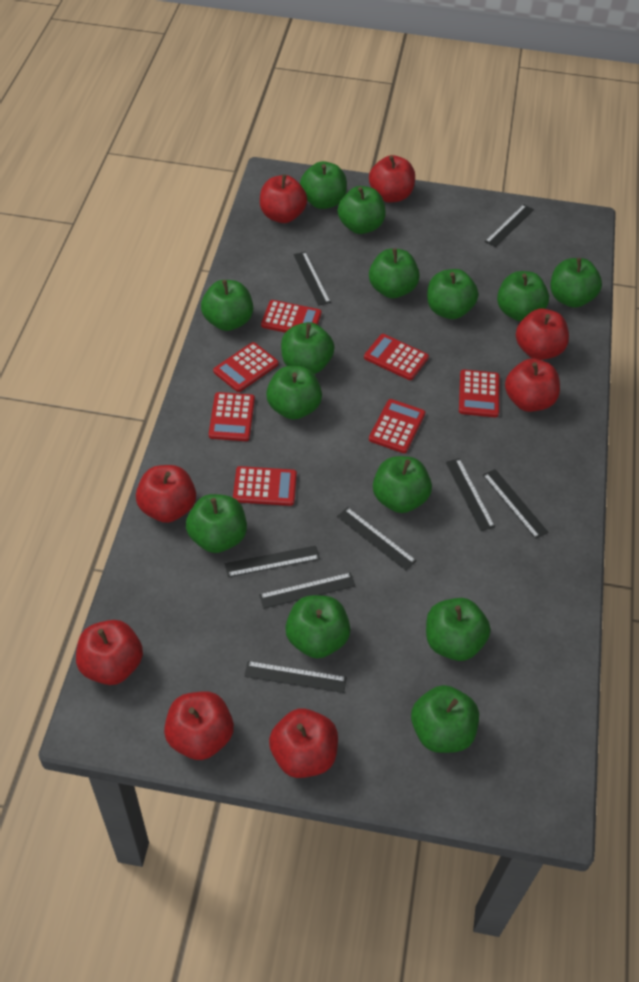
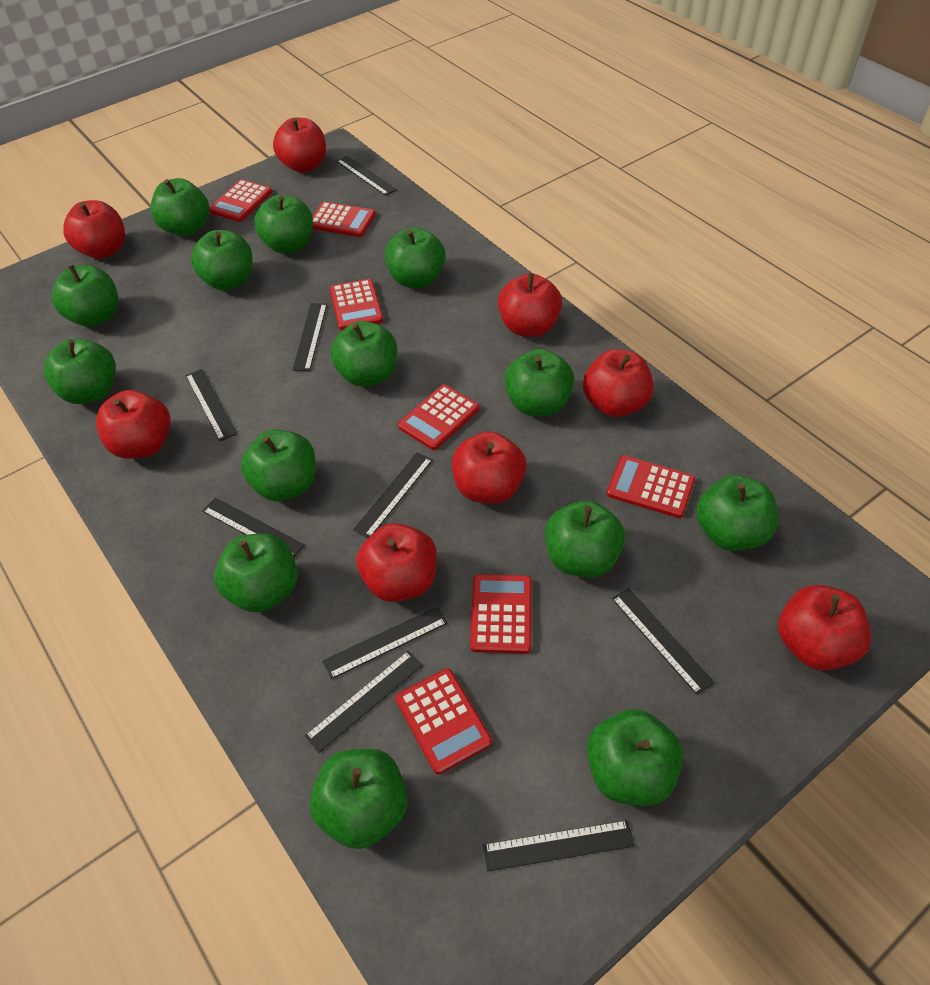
black ruler: 8 -> 9

